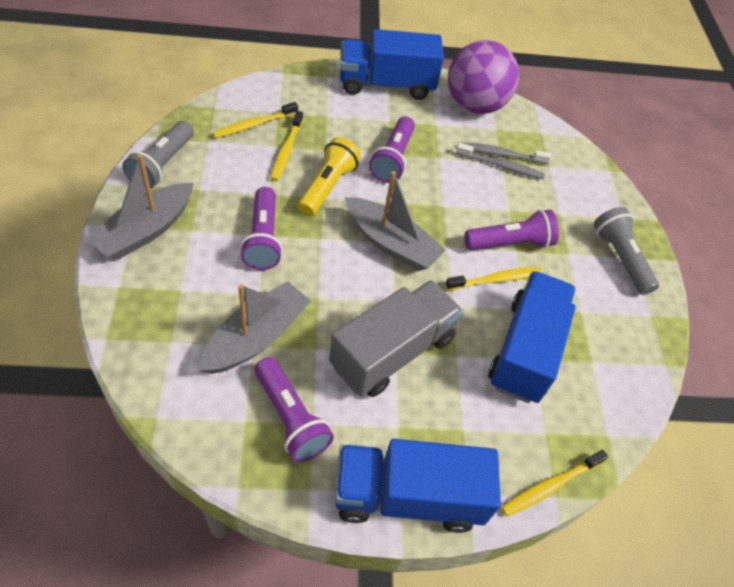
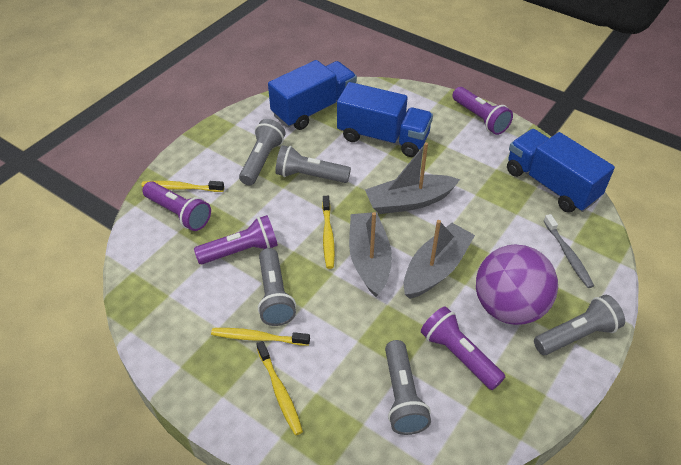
grey flashlight: 2 -> 5
grey toothbrush: 2 -> 1
grey truck: 1 -> 0
yellow flashlight: 1 -> 0

